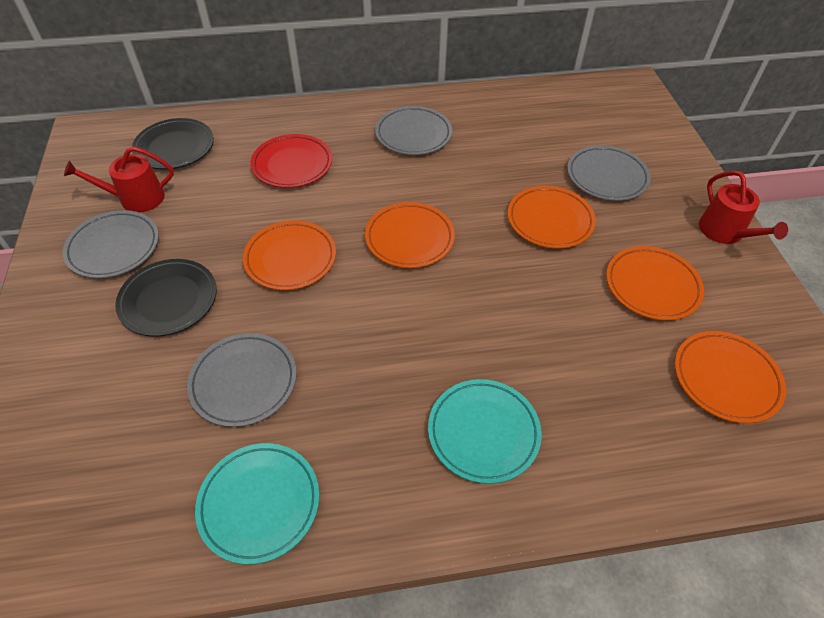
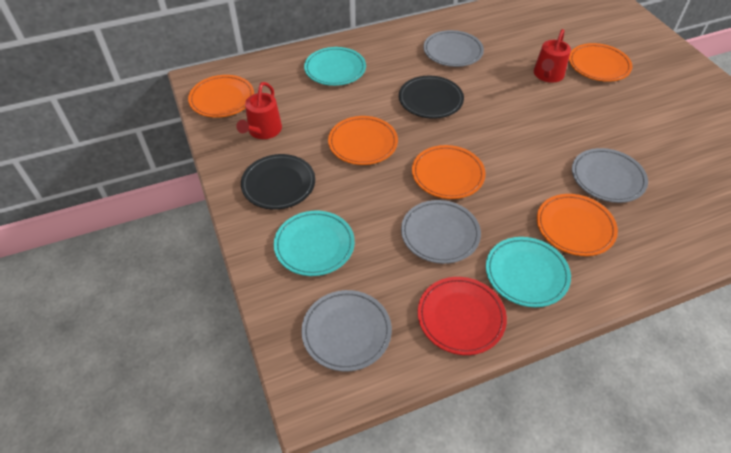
turquoise plate: 2 -> 3

